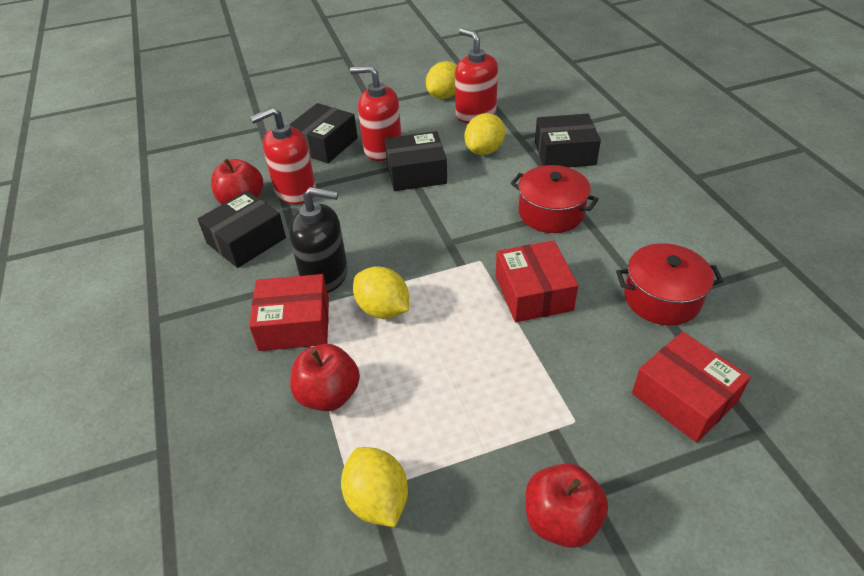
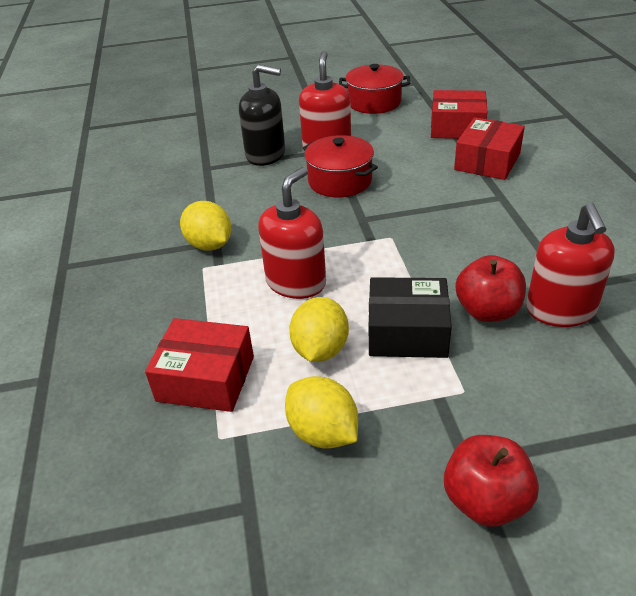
black box: 4 -> 1
red apple: 3 -> 2
yellow lemon: 4 -> 3

